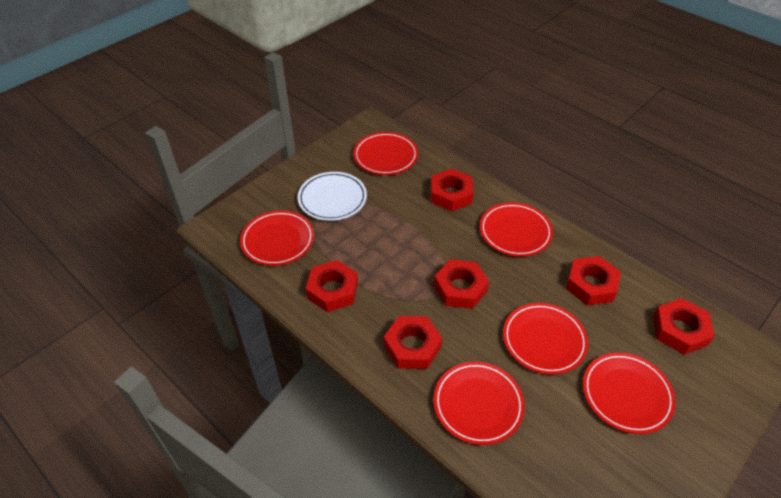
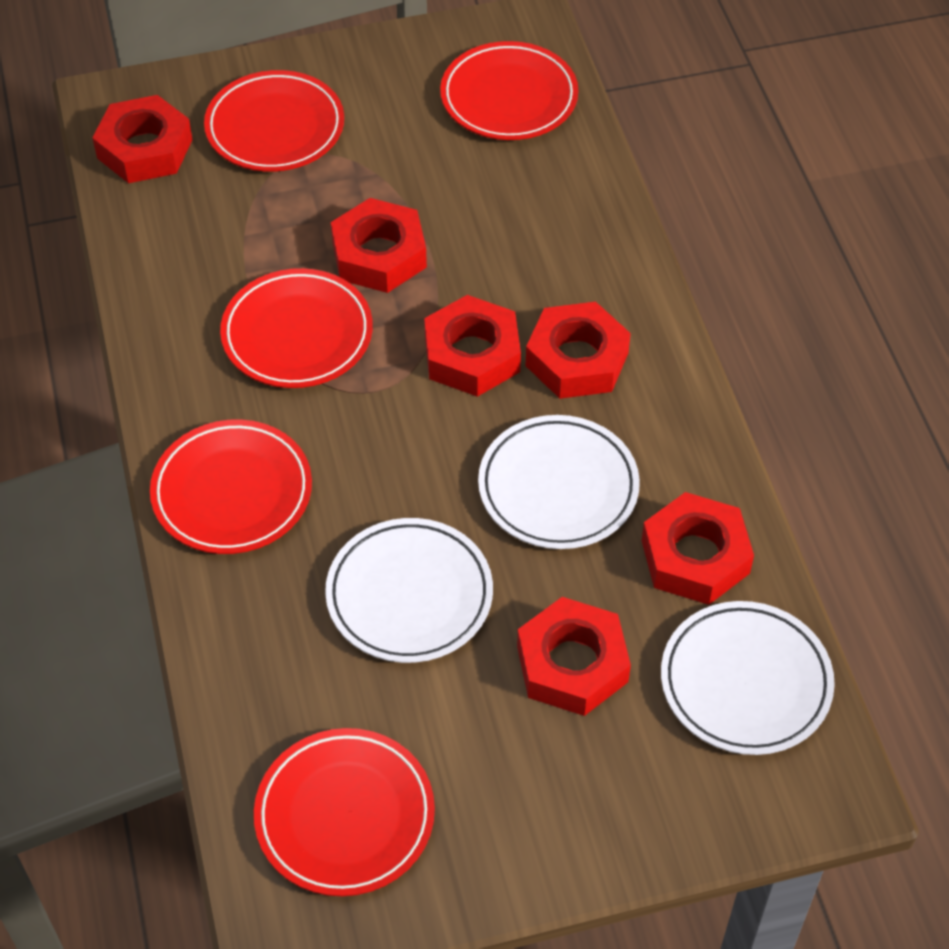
red plate: 6 -> 5
white plate: 1 -> 3

